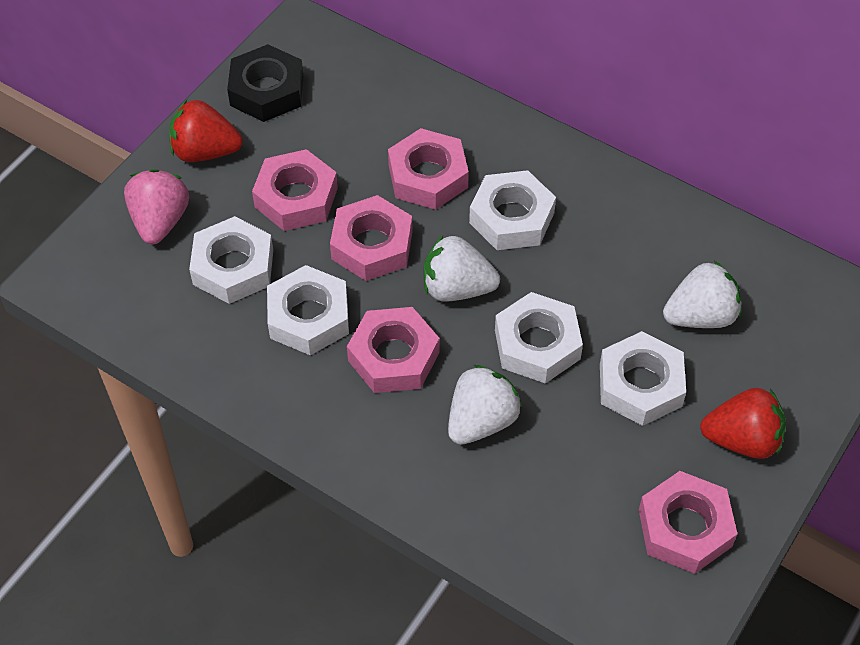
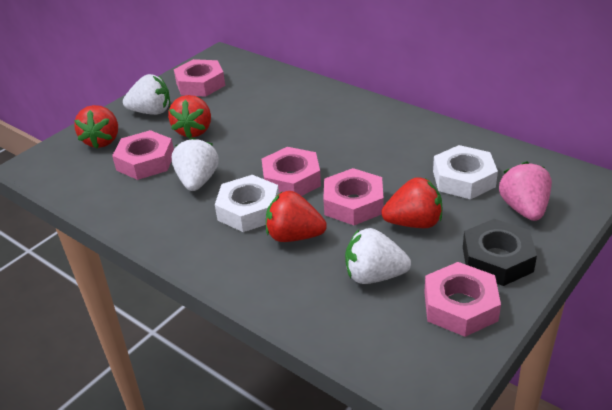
red strawberry: 2 -> 4
white nut: 5 -> 2

